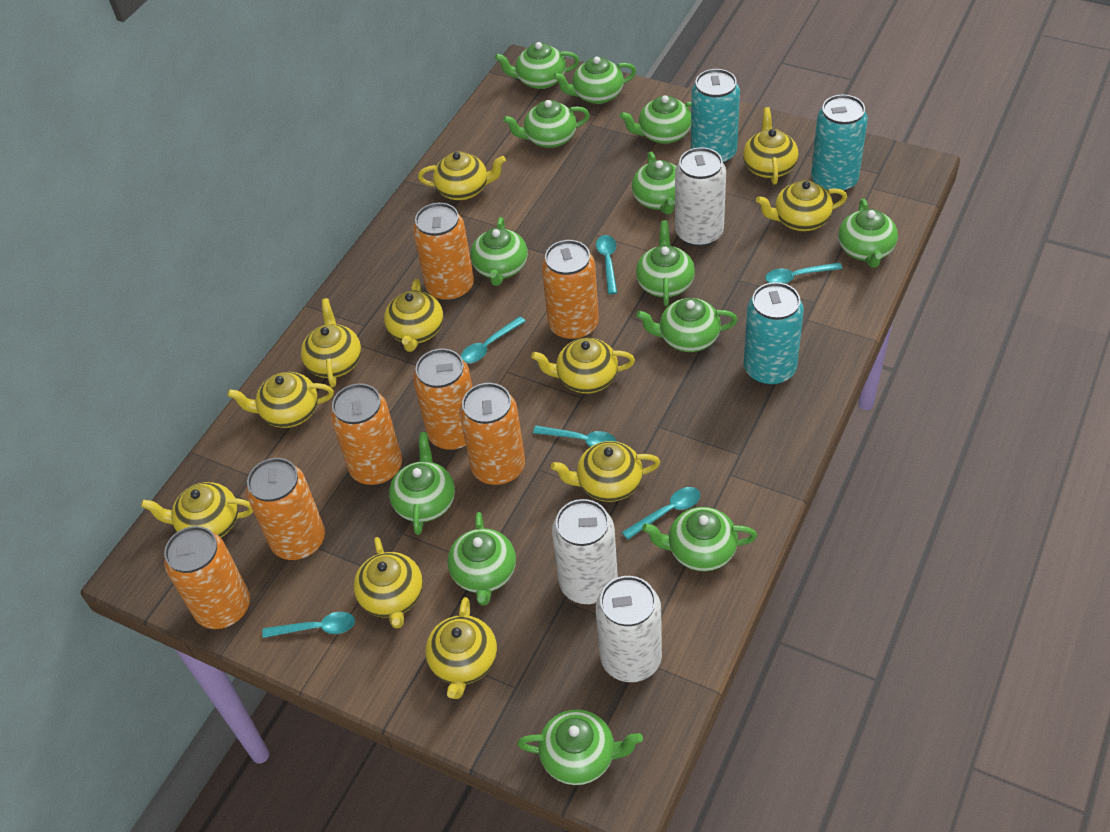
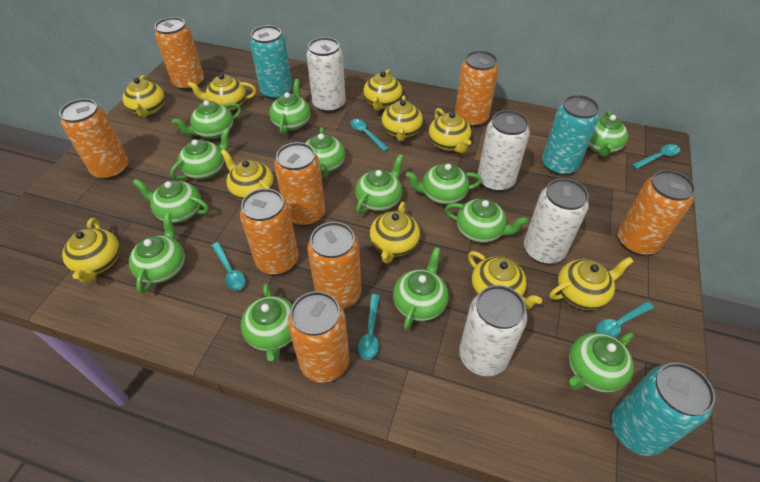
orange can: 7 -> 8
turquoise spoon: 6 -> 5
white can: 3 -> 4
yellow teapot: 11 -> 10

